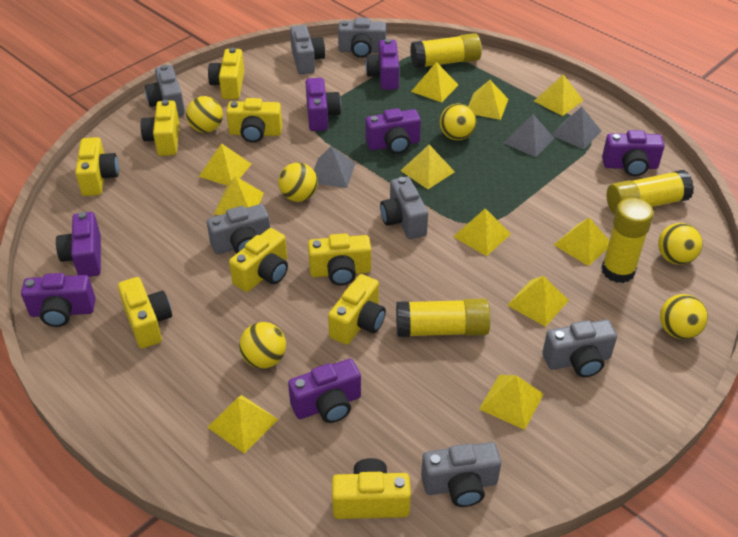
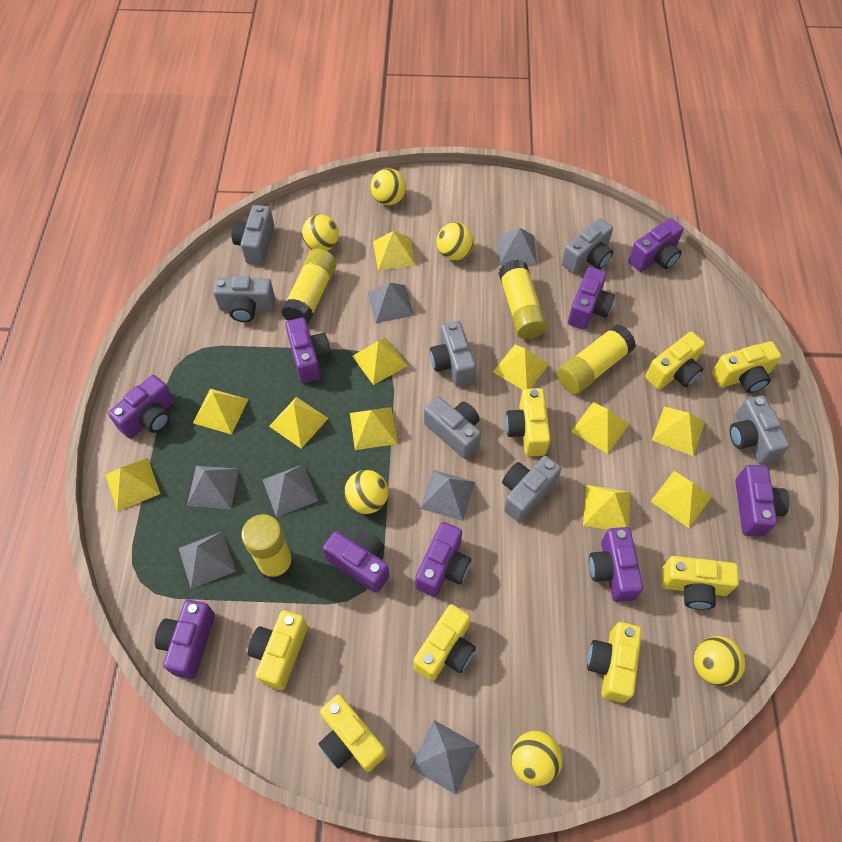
grey pyramid: 3 -> 7
purple camera: 7 -> 9
yellow camera: 9 -> 8

